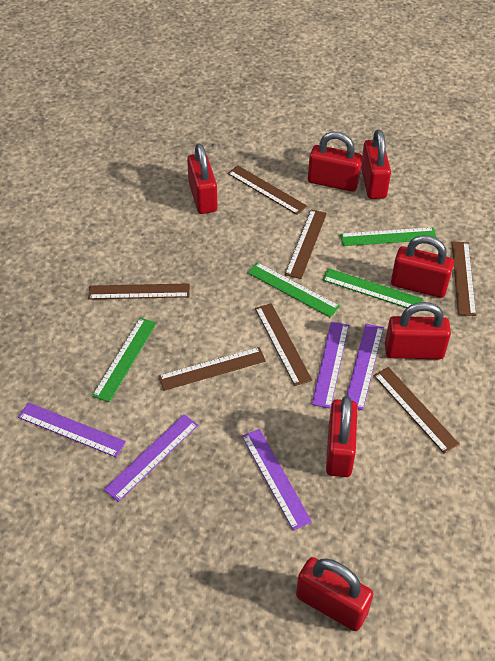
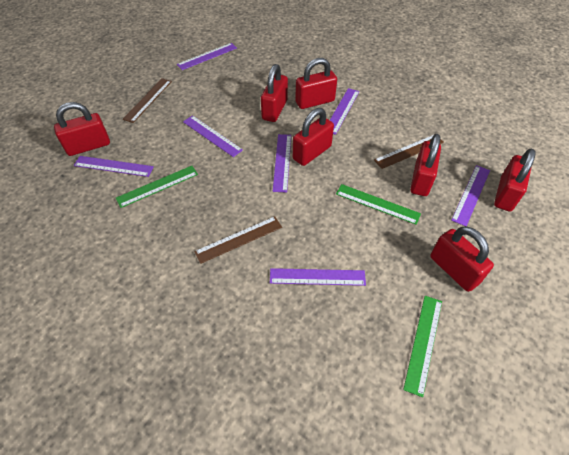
brown ruler: 7 -> 3
green ruler: 4 -> 3
purple ruler: 5 -> 7

